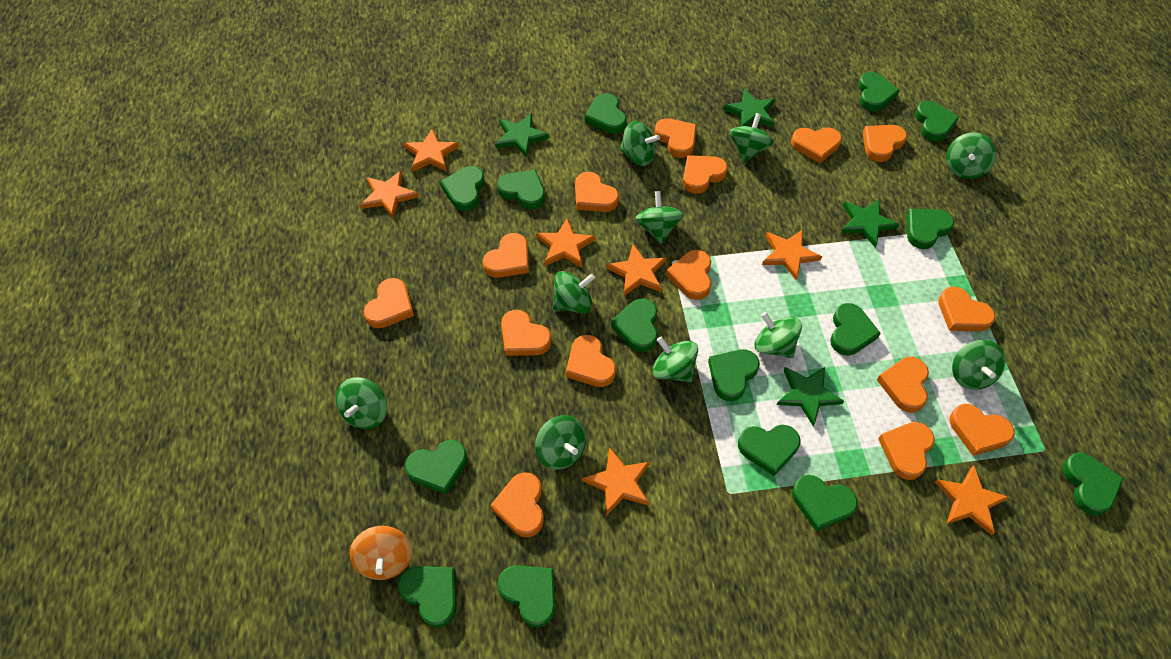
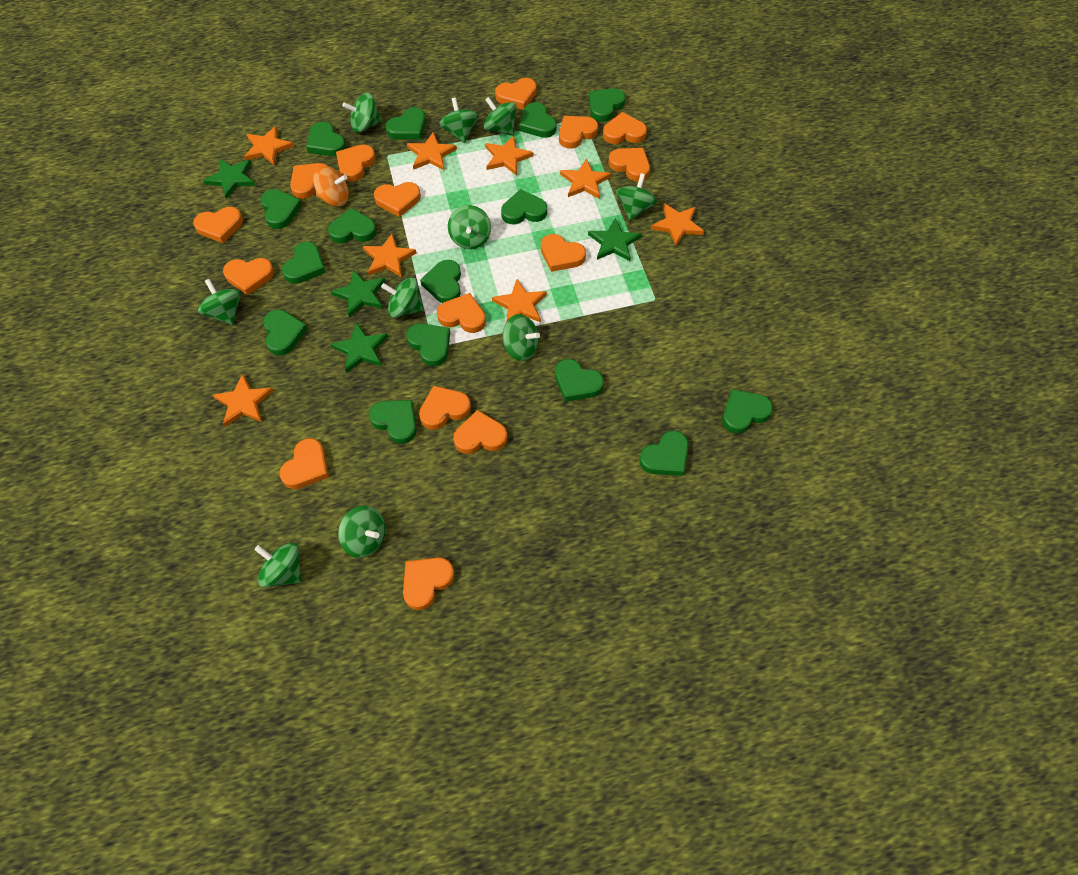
orange star: 7 -> 8

